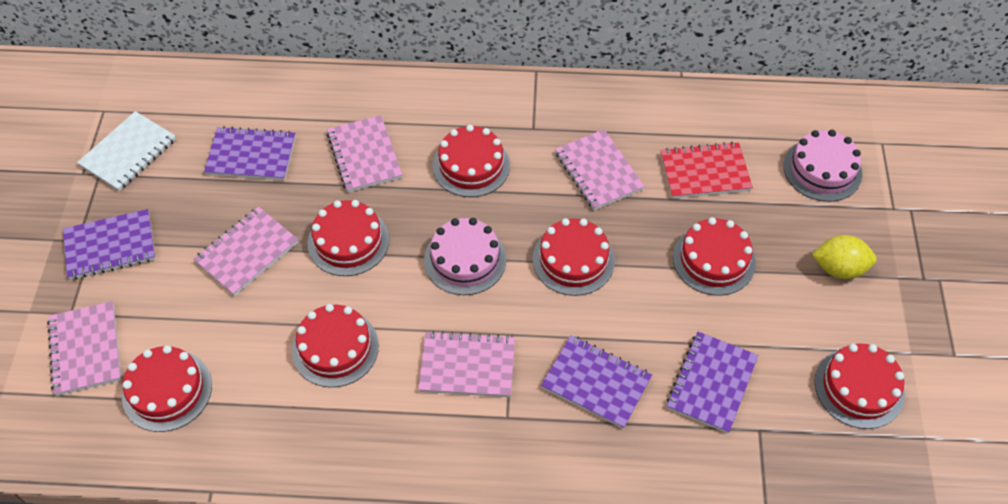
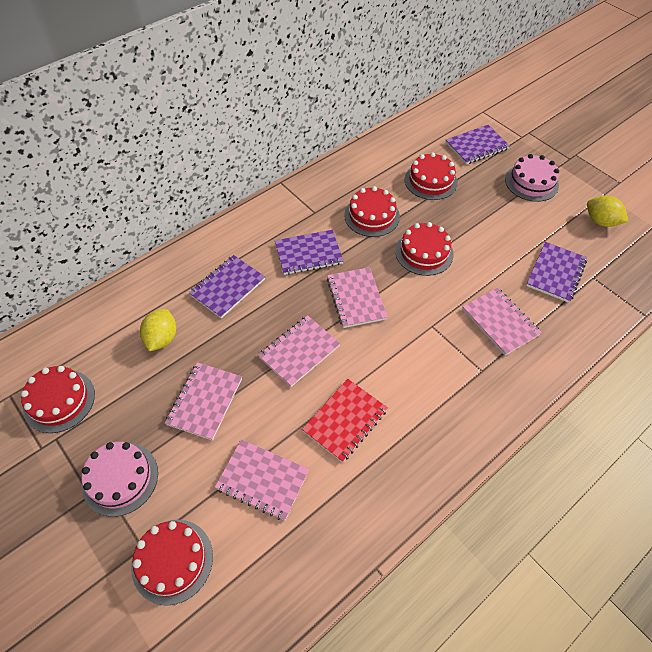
red cake: 7 -> 5
white notebook: 1 -> 0
yellow lemon: 1 -> 2

